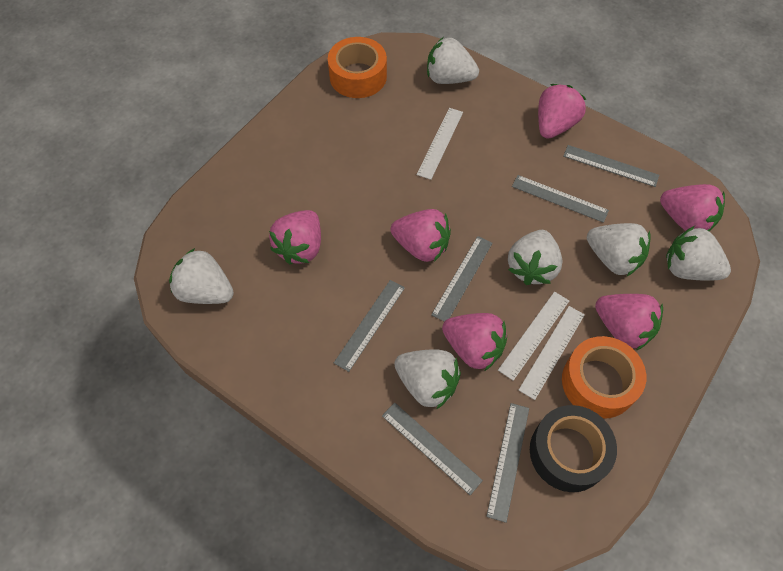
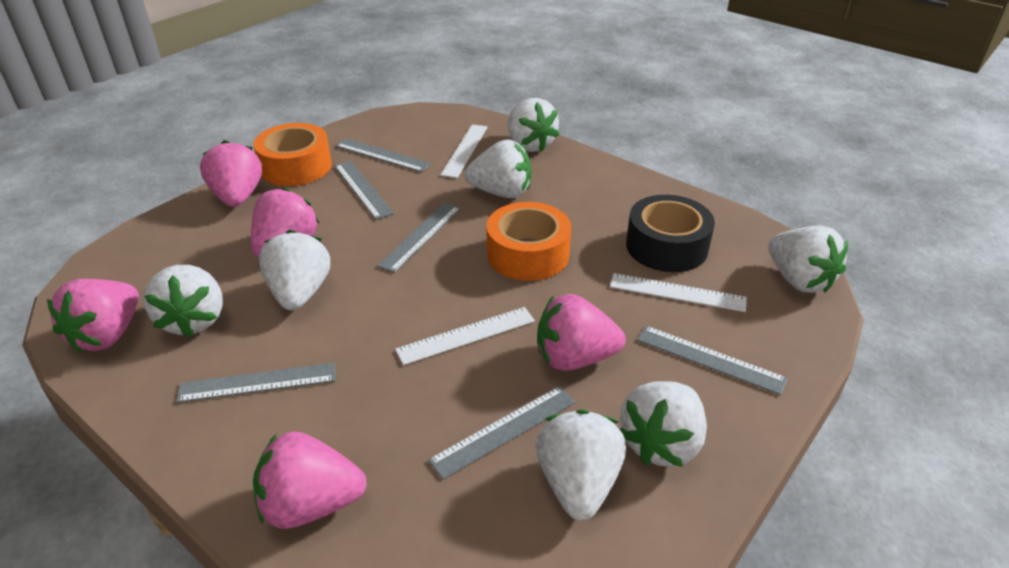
pink strawberry: 6 -> 5
white strawberry: 6 -> 7

